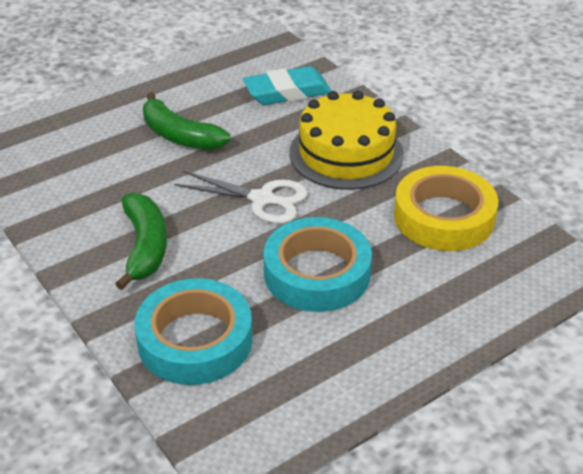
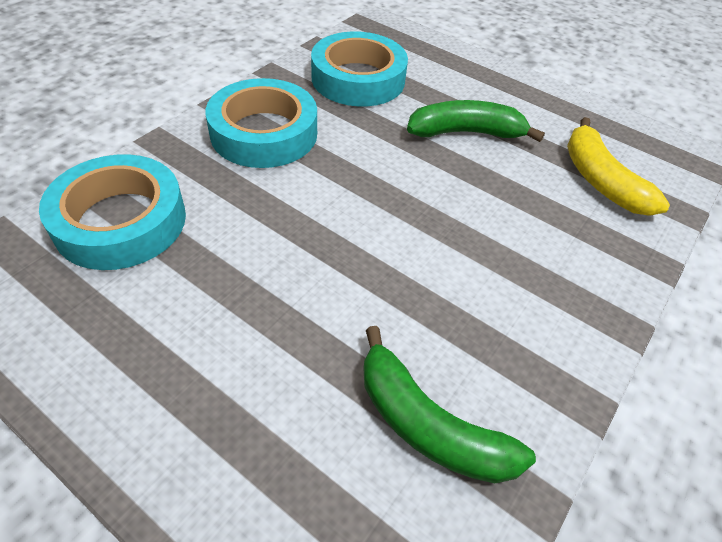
turquoise eraser: 1 -> 0
turquoise tape: 2 -> 3
white scissors: 1 -> 0
yellow banana: 0 -> 1
yellow cake: 1 -> 0
yellow tape: 1 -> 0

